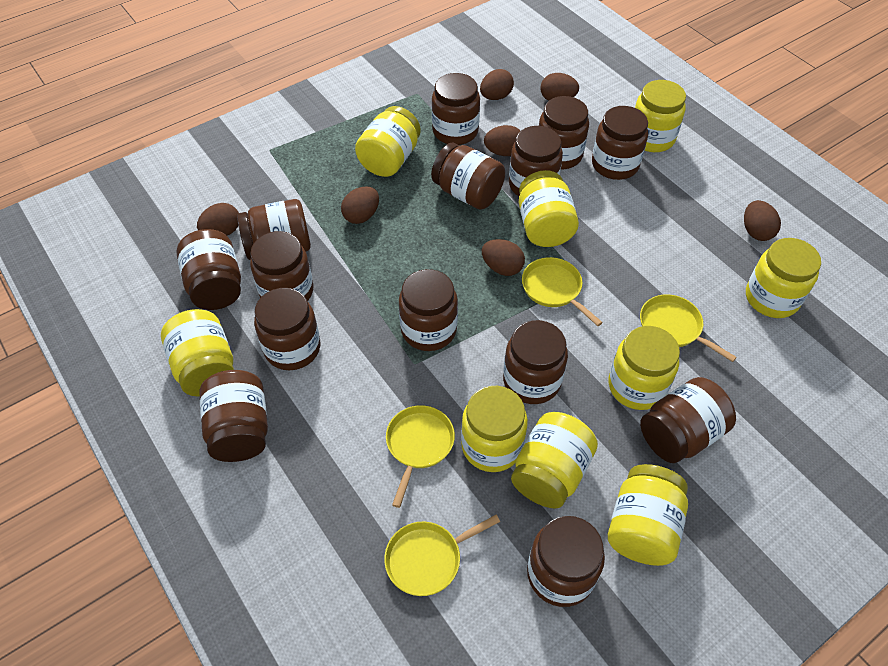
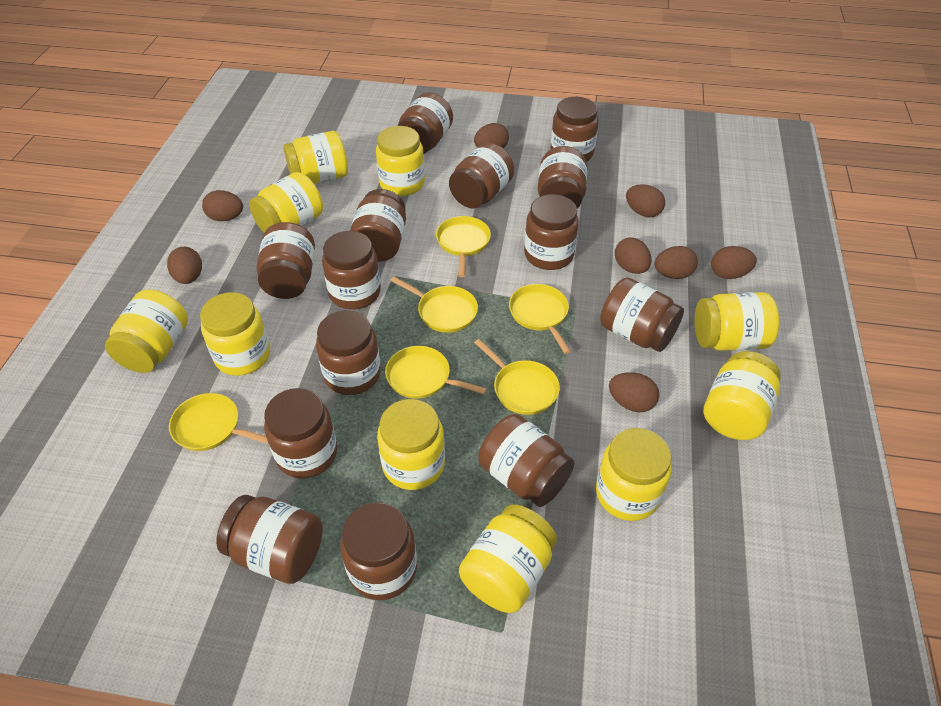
brown egg: 7 -> 8
yellow jar: 9 -> 10
yellow pan: 4 -> 6

